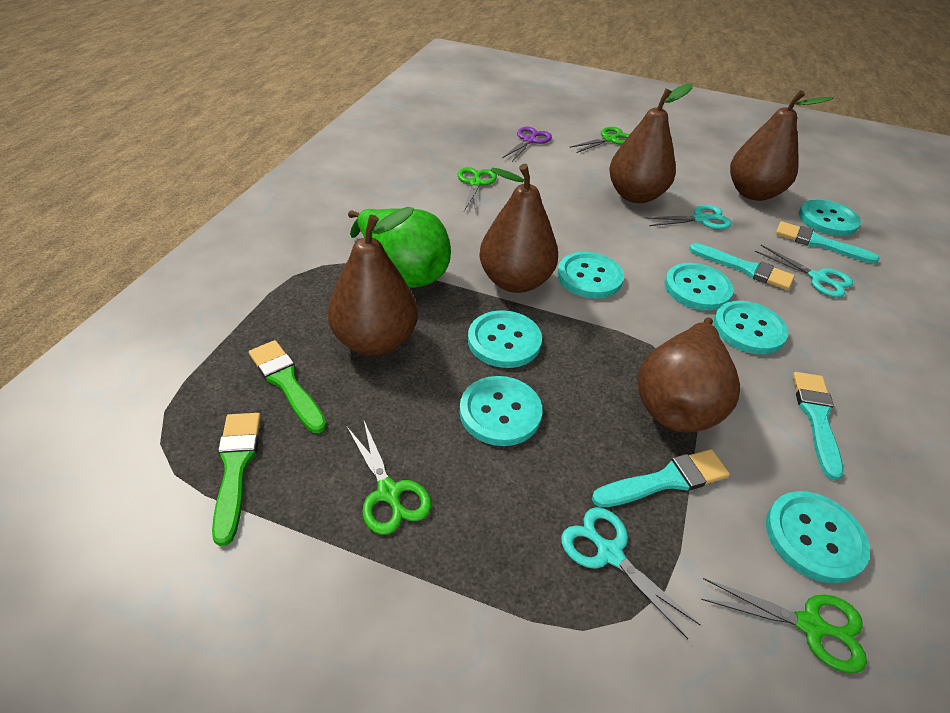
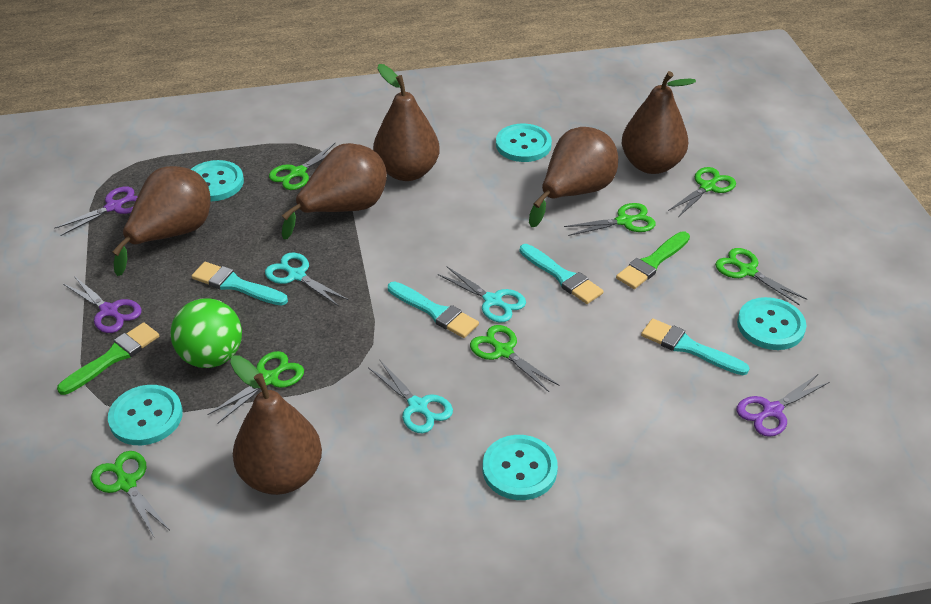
brown pear: 5 -> 6
green ball: 0 -> 1
green pear: 1 -> 0
green scissors: 4 -> 7
purple scissors: 1 -> 3
turquoise button: 7 -> 5

